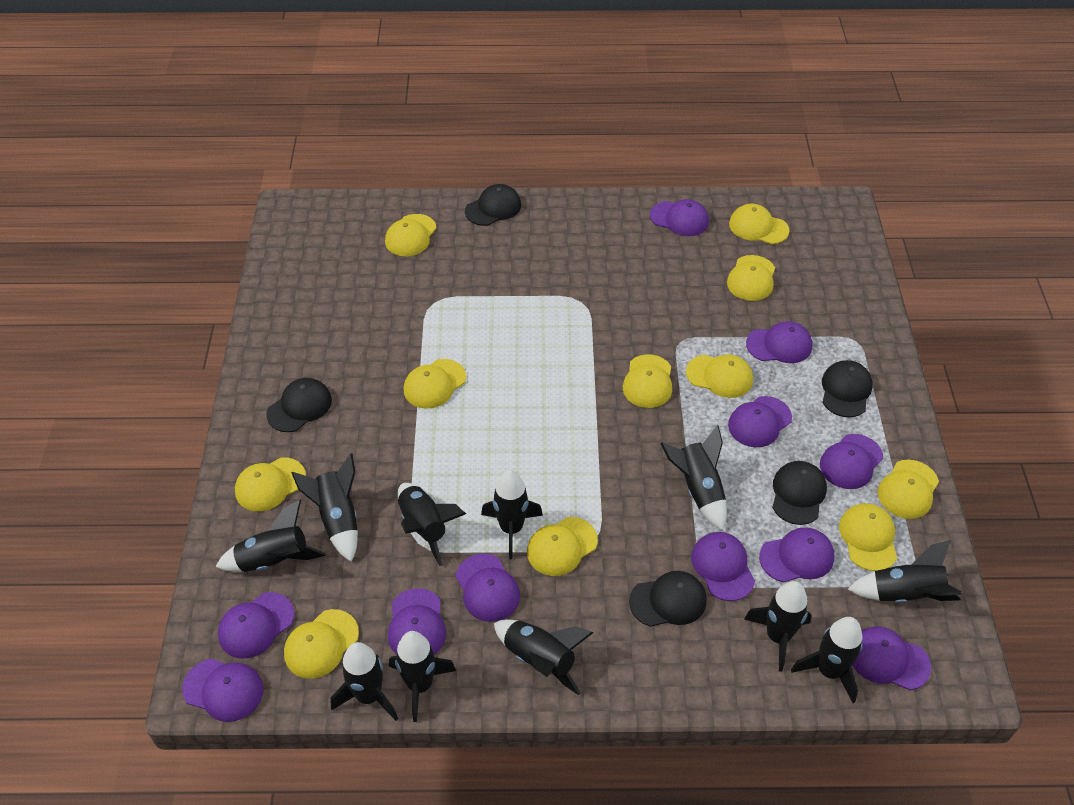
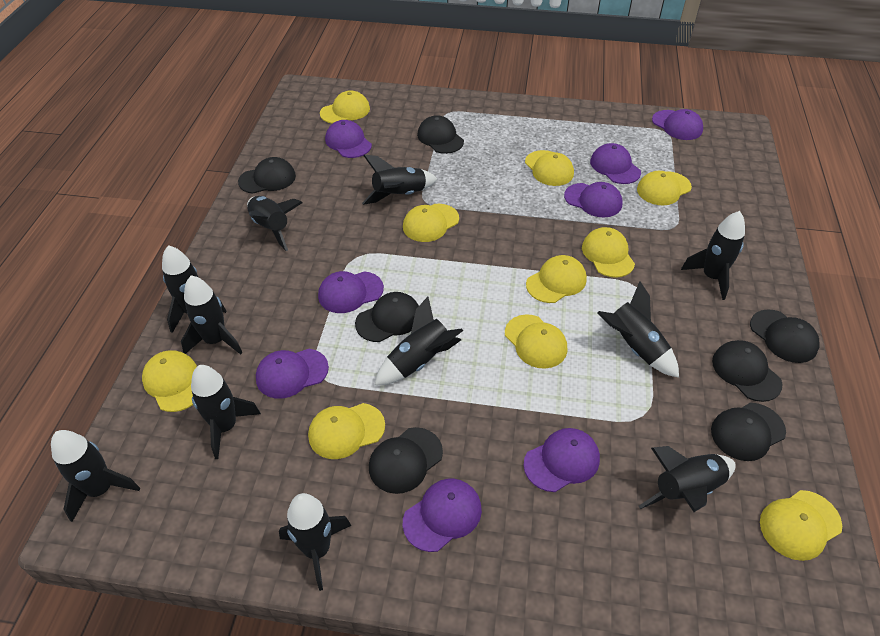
black cap: 5 -> 7
purple cap: 11 -> 8
yellow cap: 11 -> 10

